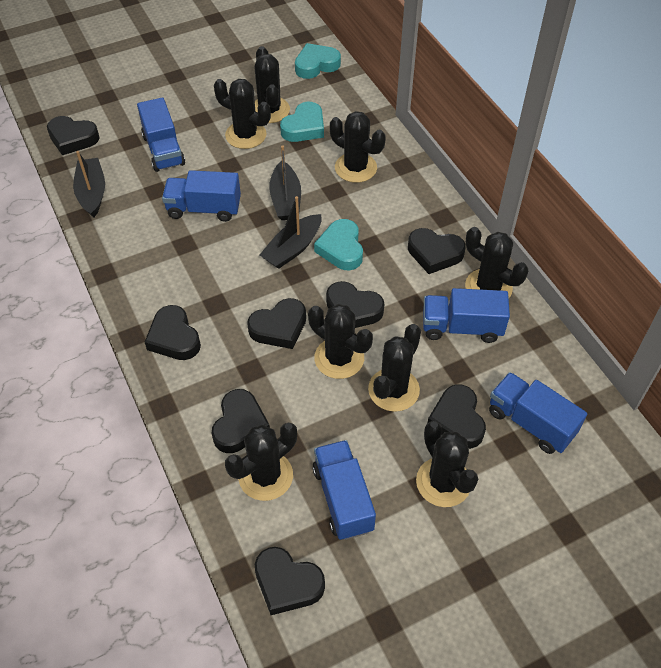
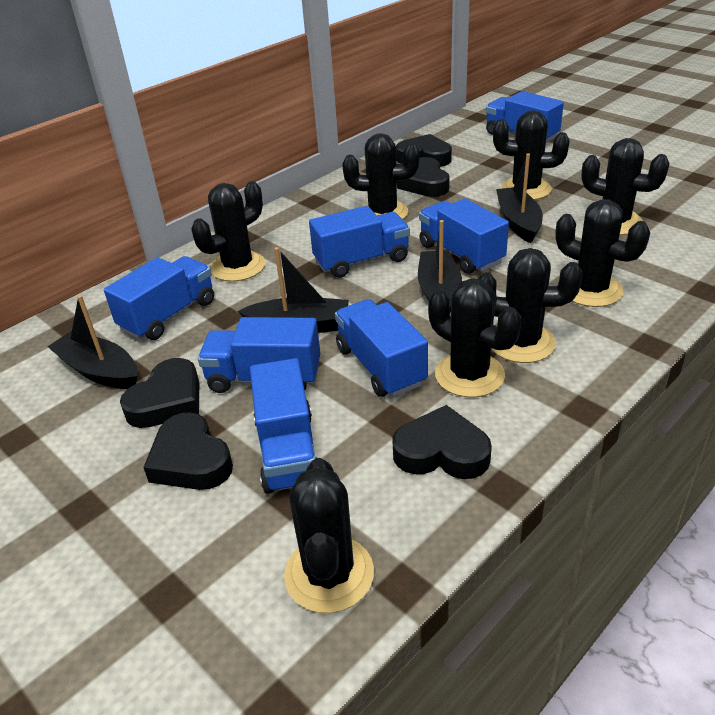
black boat: 3 -> 4
black heart: 8 -> 5
blue truck: 5 -> 7
turquoise heart: 3 -> 0

